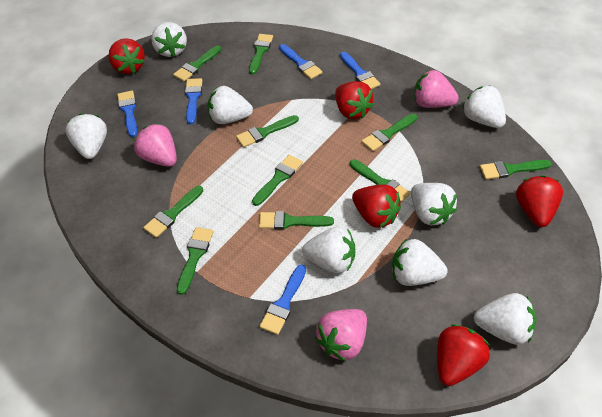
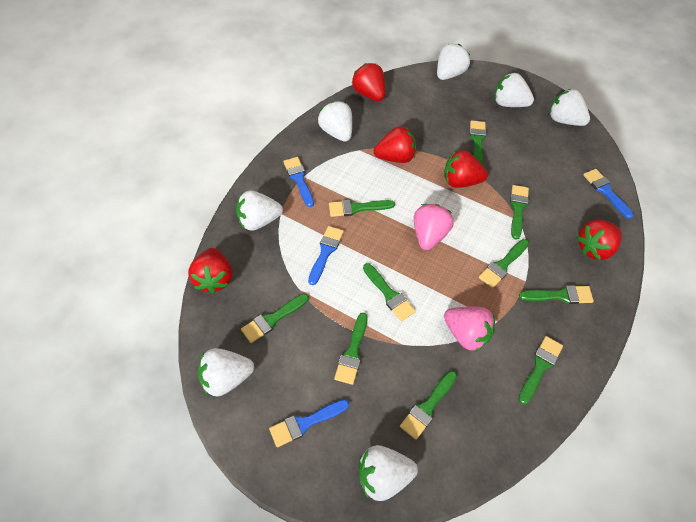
blue brush: 5 -> 4
pink strawberry: 3 -> 2
white strawberry: 8 -> 7

